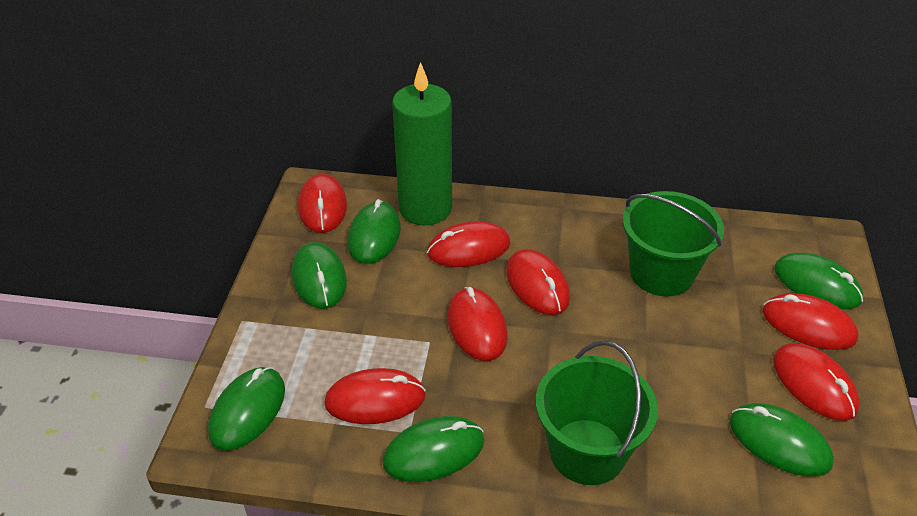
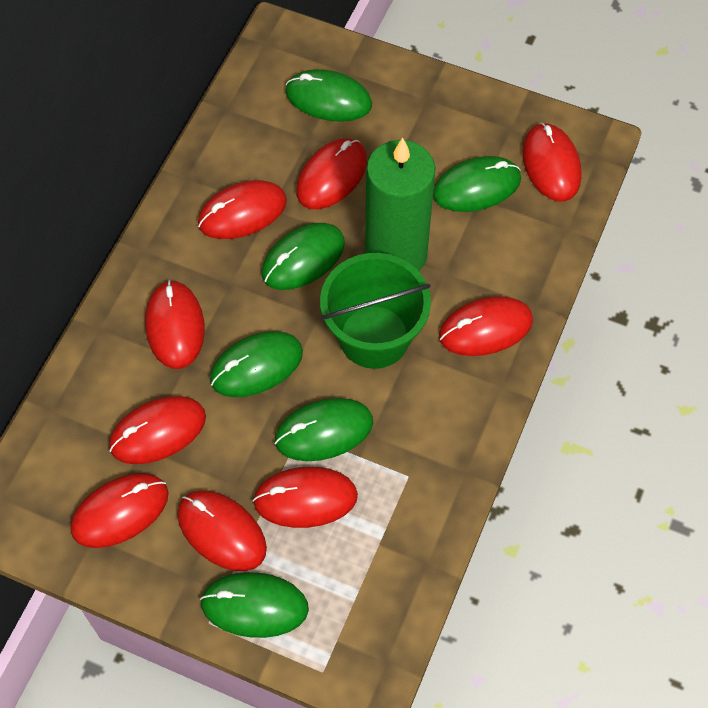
green bucket: 2 -> 1
red mouse: 7 -> 9

